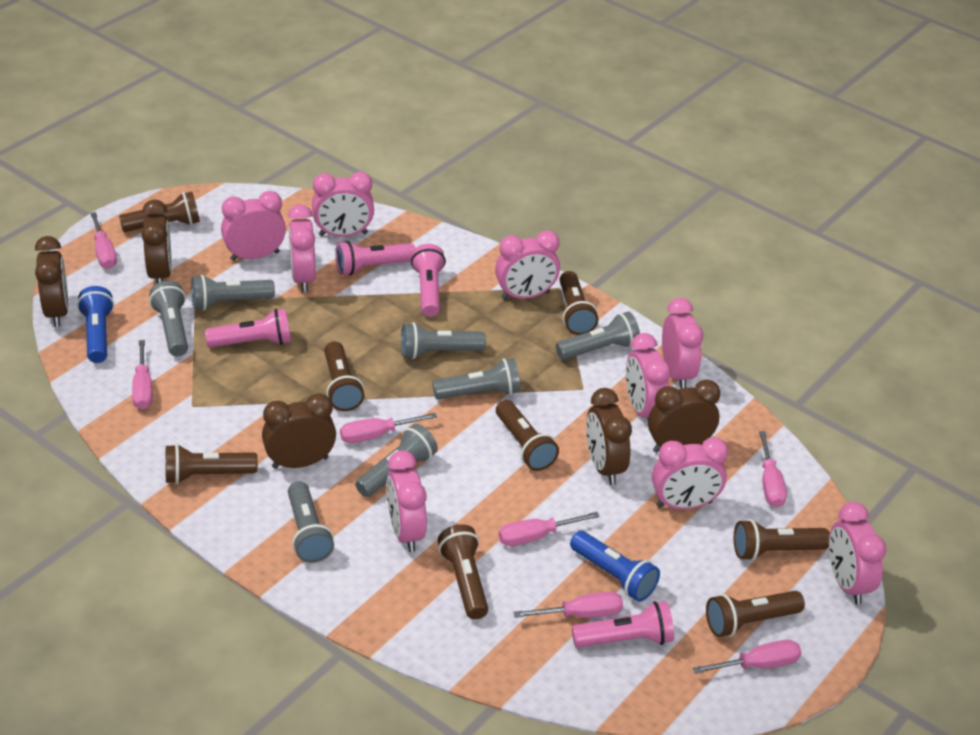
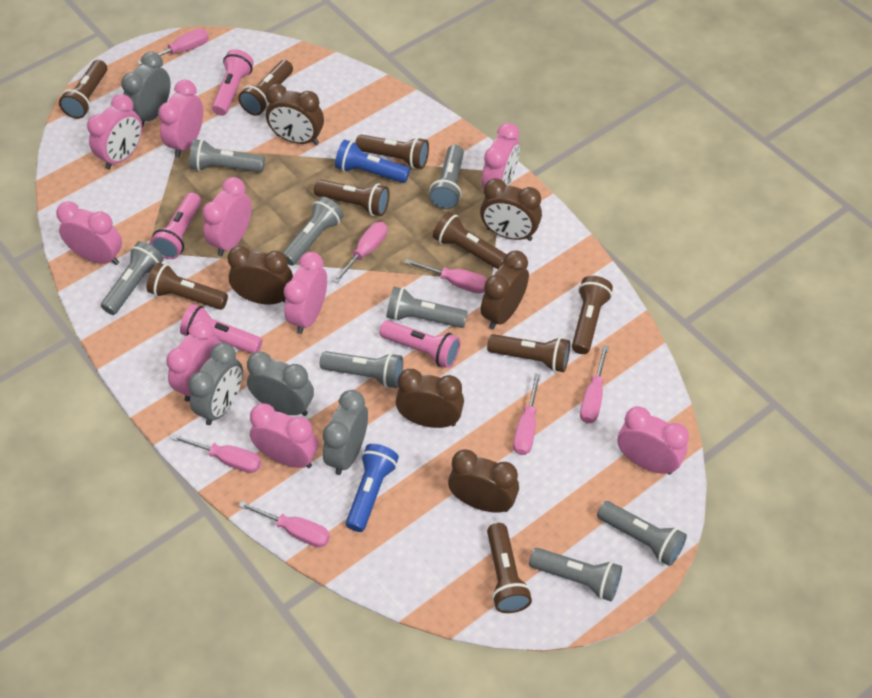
brown clock: 5 -> 6
brown flashlight: 8 -> 9
grey clock: 0 -> 4
grey flashlight: 7 -> 8

